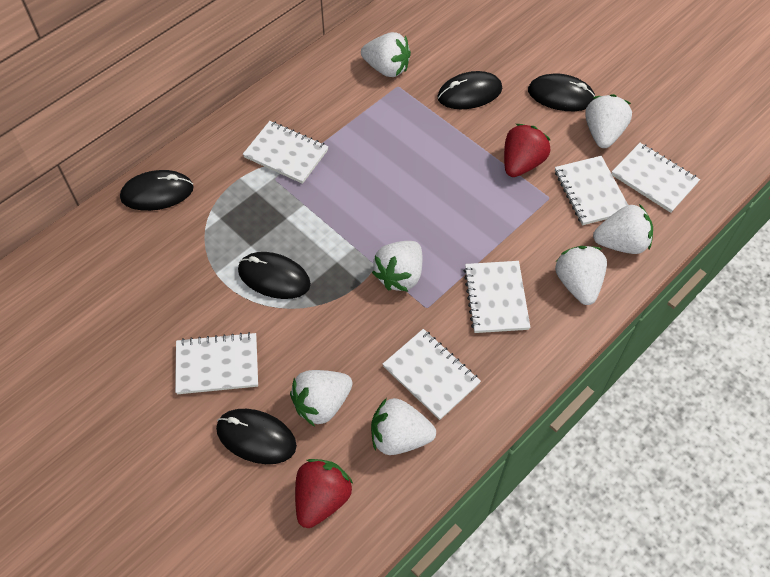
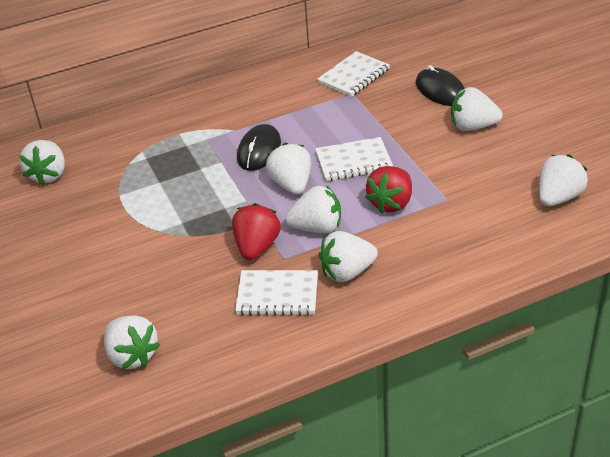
black mouse: 5 -> 2
white notebook: 6 -> 3

